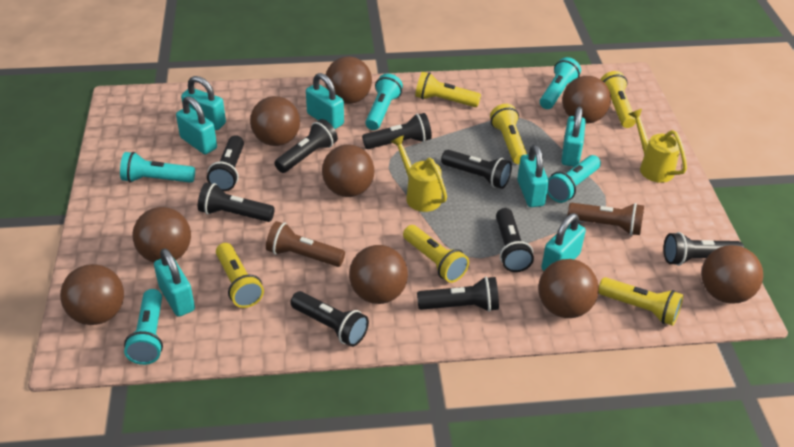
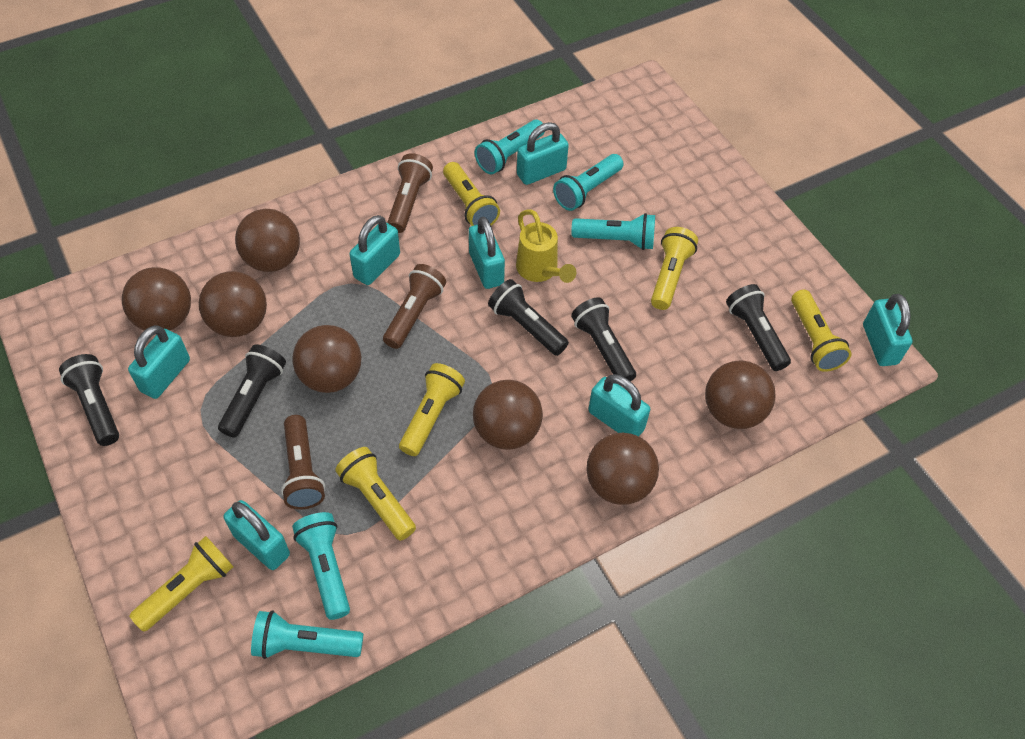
black flashlight: 9 -> 5
brown ball: 9 -> 7
brown flashlight: 2 -> 3
yellow watering can: 2 -> 1

